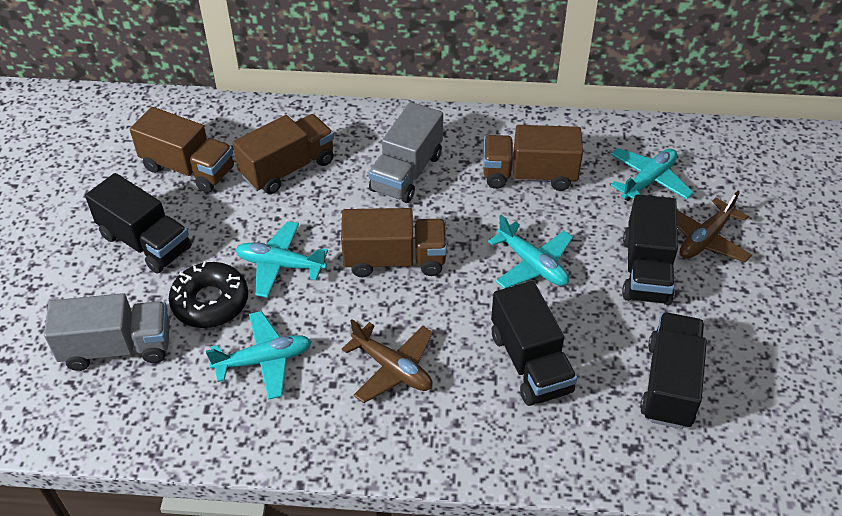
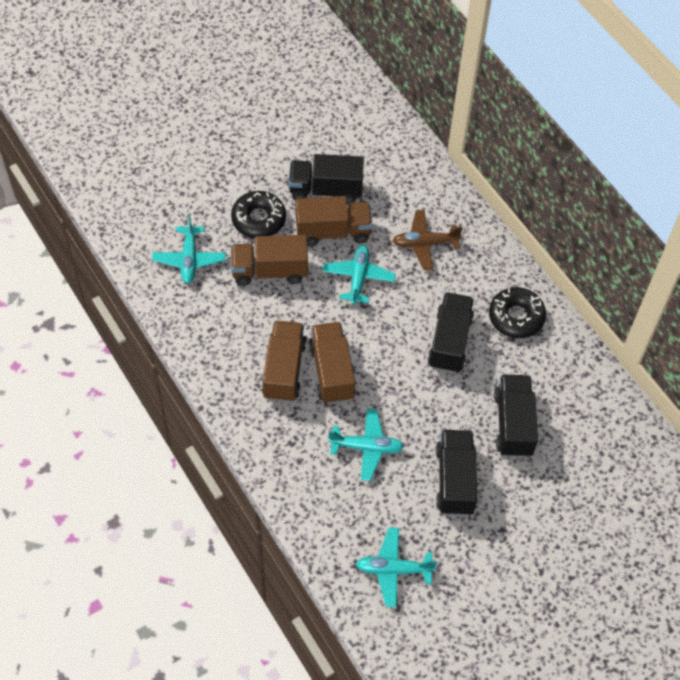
black donut: 1 -> 2
brown plane: 2 -> 1
grey truck: 2 -> 0

